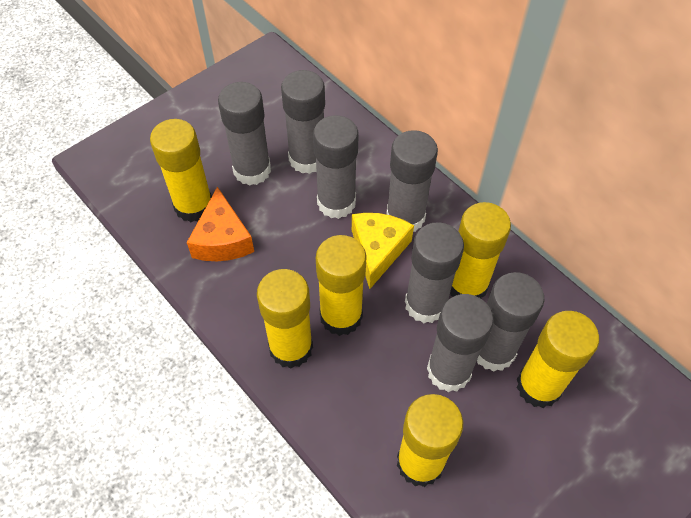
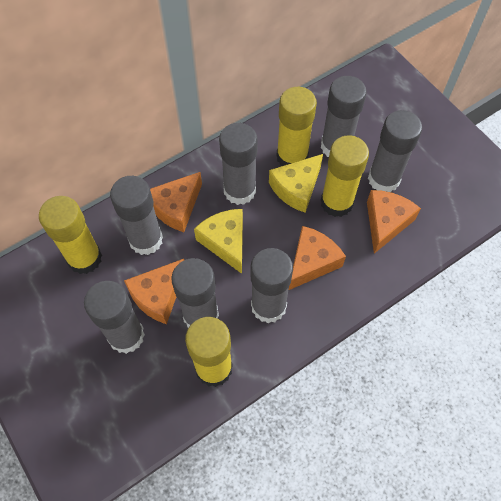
orange cheese: 1 -> 4
yellow cheese: 1 -> 2
yellow glue stick: 6 -> 4

